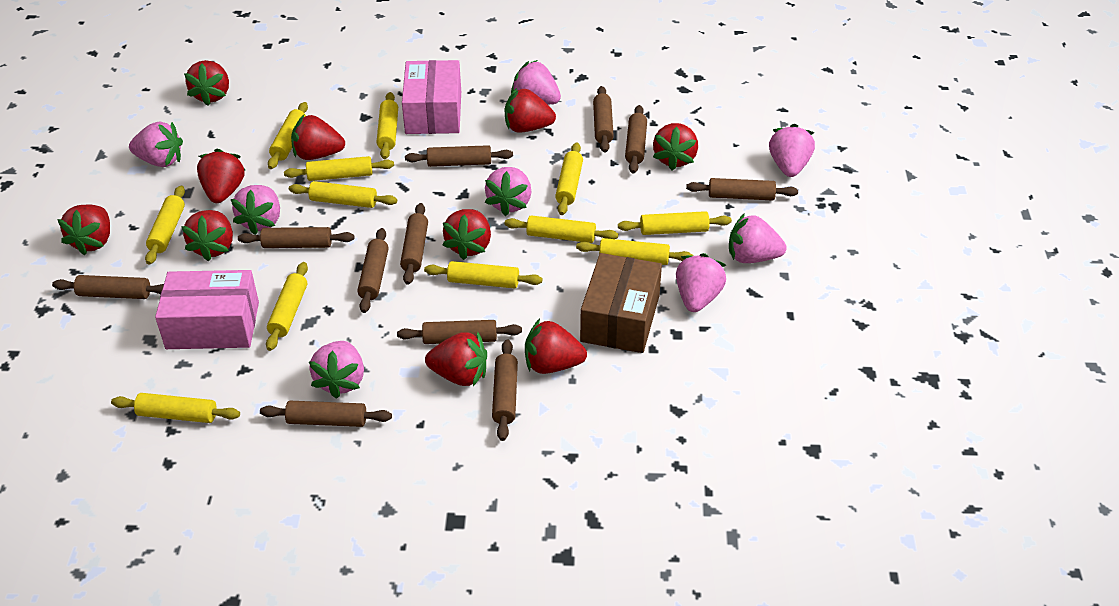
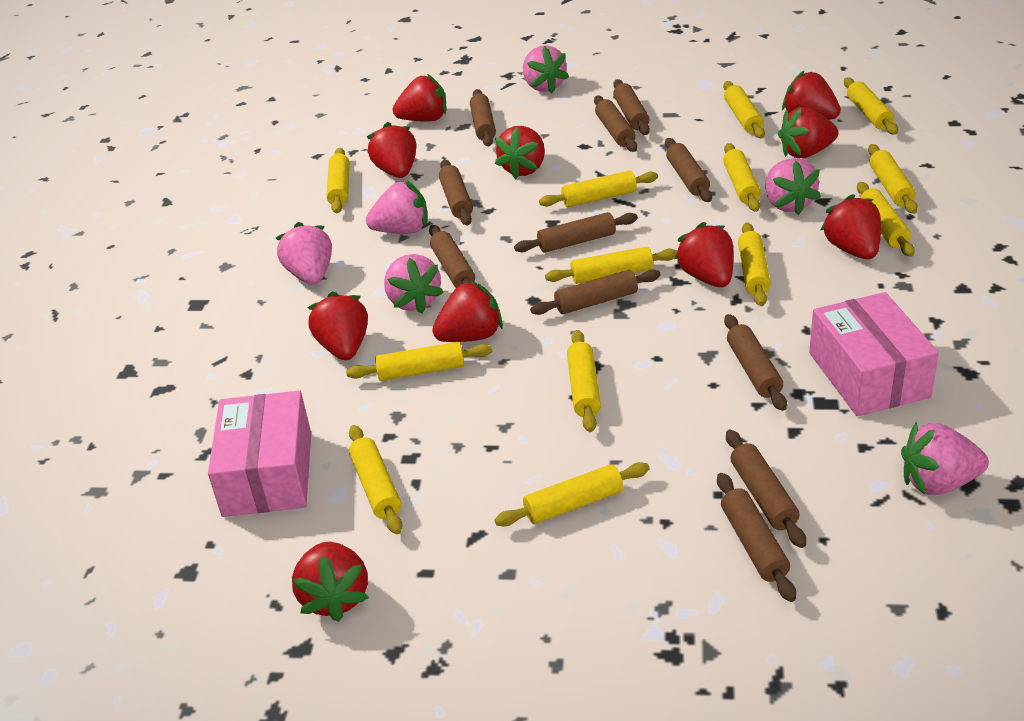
brown box: 1 -> 0
pink strawberry: 8 -> 6
yellow rolling pin: 12 -> 13

